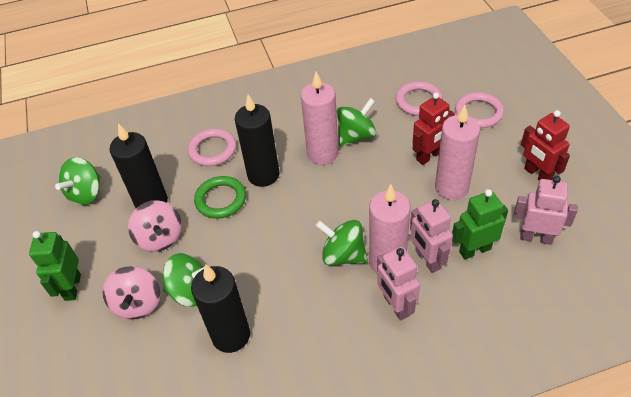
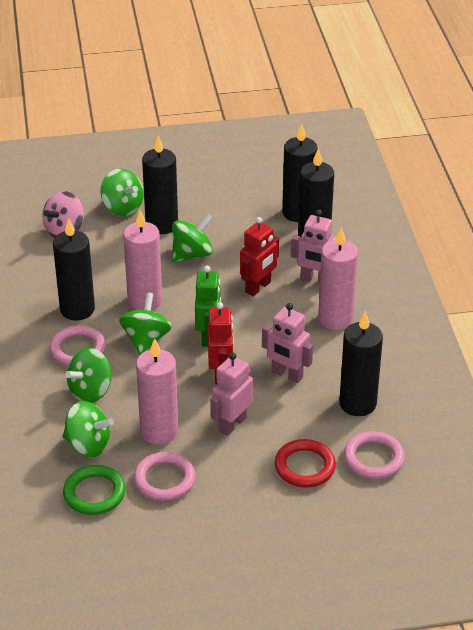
black candle: 3 -> 5
green robot: 2 -> 1
green spinning top: 4 -> 5
pink spinning top: 2 -> 1
red ring: 0 -> 1

